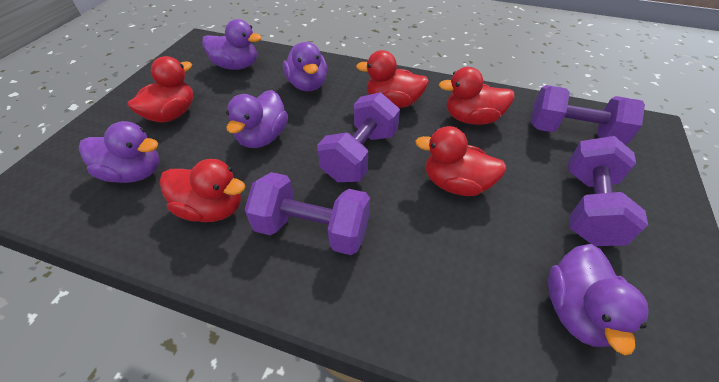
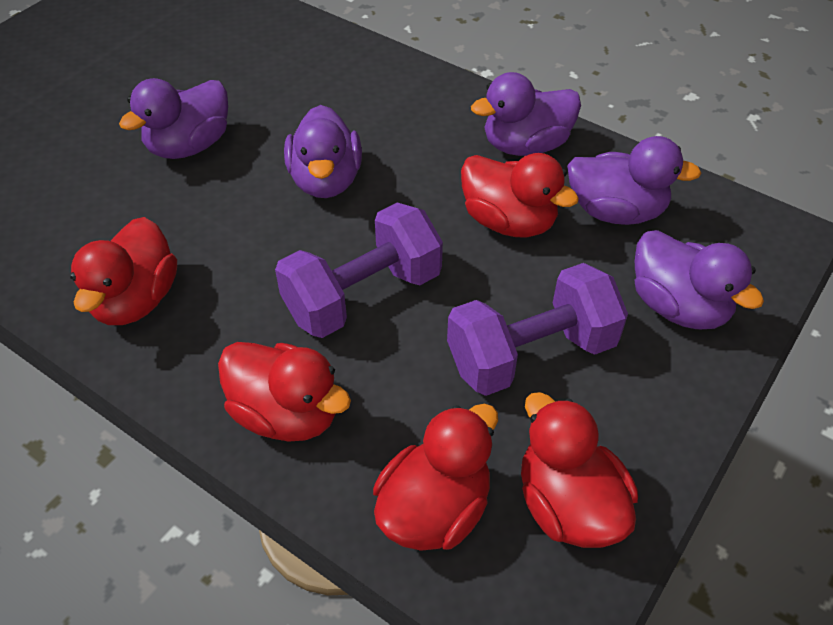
purple dumbbell: 4 -> 2

